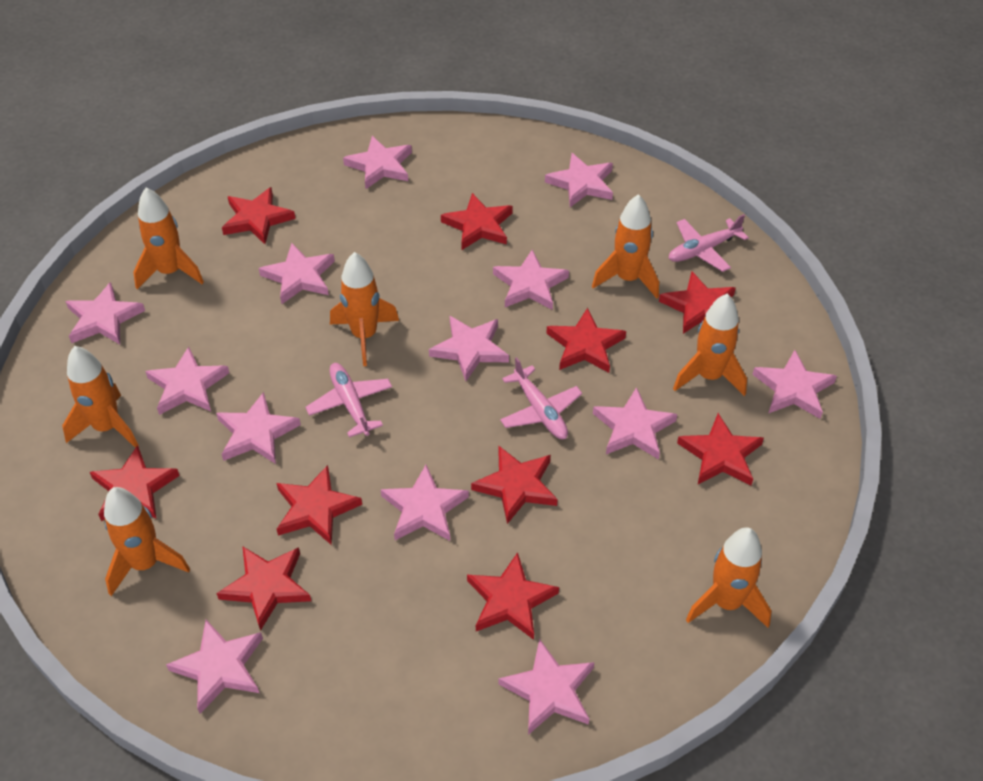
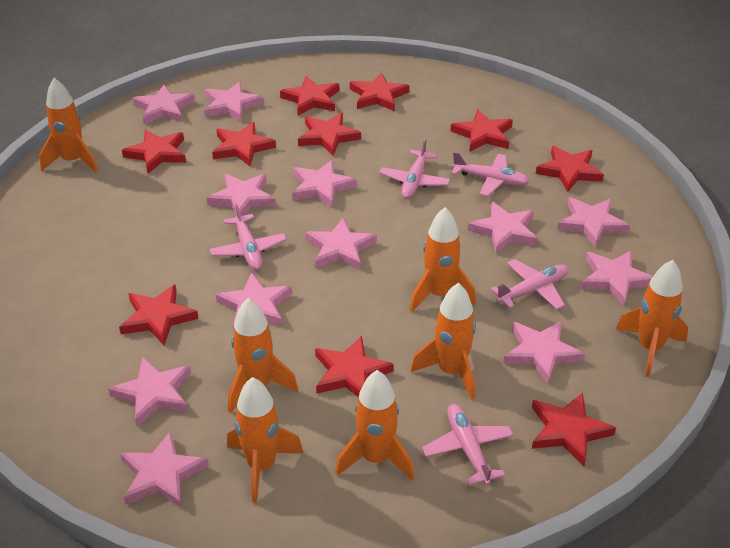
pink plane: 3 -> 5
pink star: 13 -> 12

